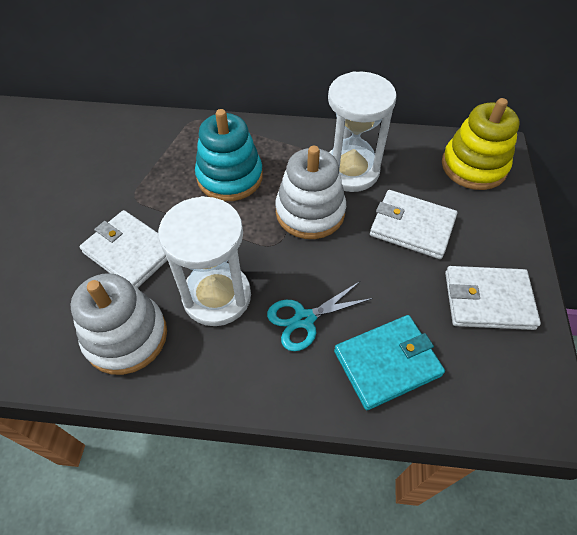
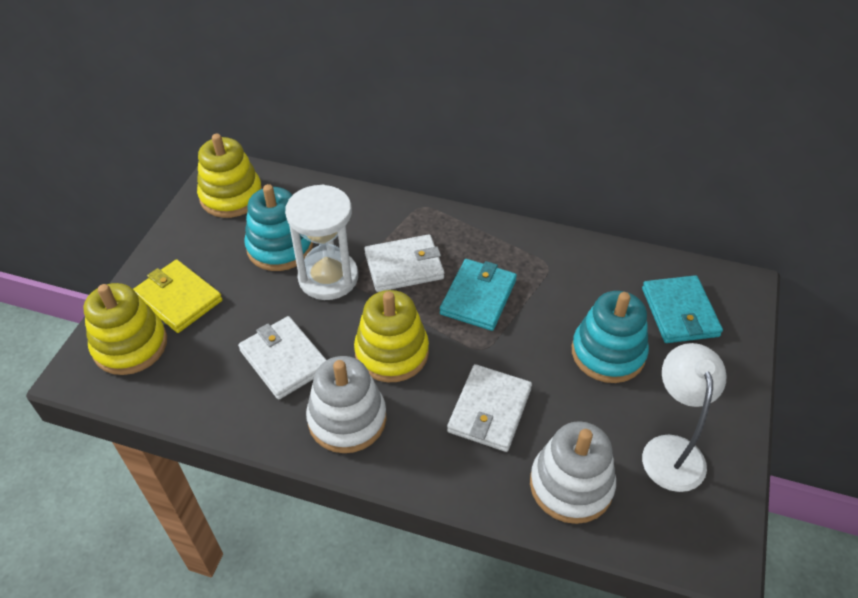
turquoise scissors: 1 -> 0
turquoise stacking toy: 1 -> 2
turquoise wallet: 1 -> 2
white hourglass: 2 -> 1
white lamp: 0 -> 1
yellow stacking toy: 1 -> 3
yellow wallet: 0 -> 1

